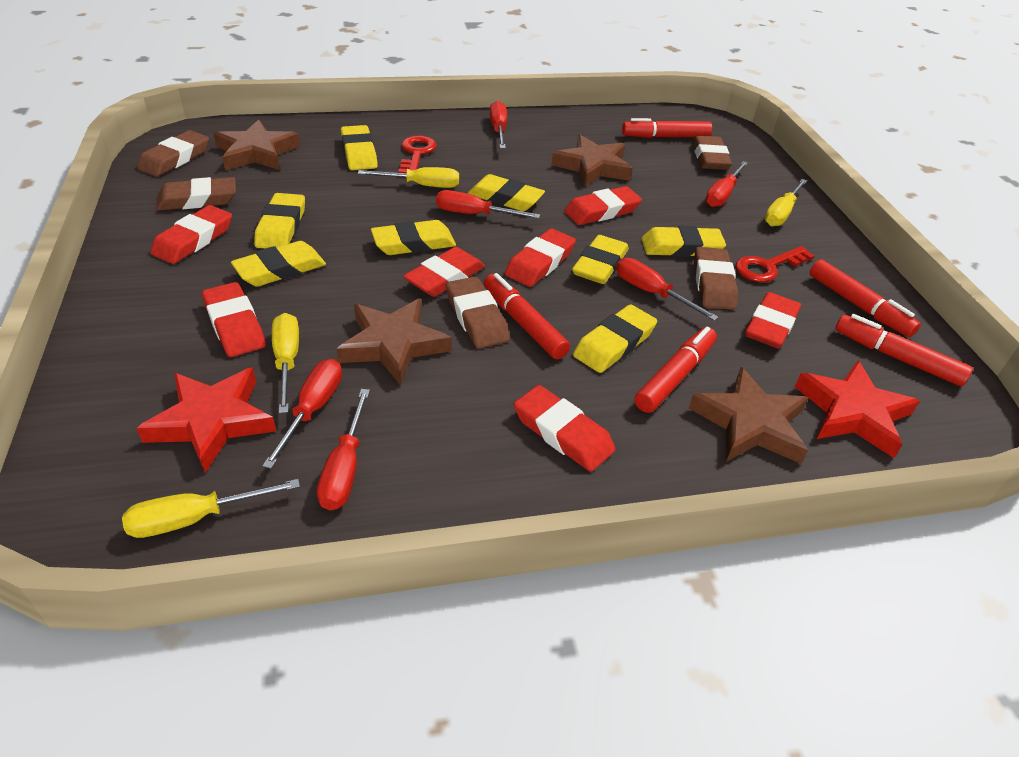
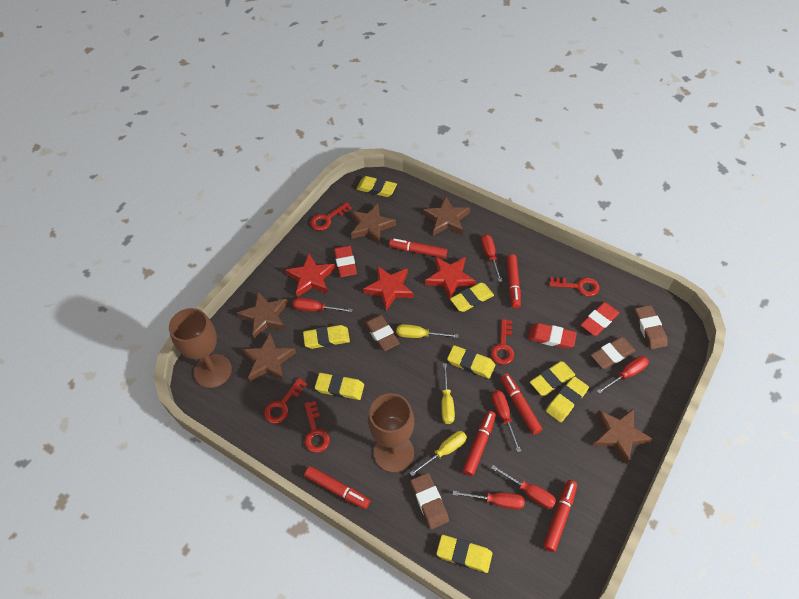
brown eraser: 5 -> 4
brown goblet: 0 -> 2
brown star: 4 -> 5
red eraser: 7 -> 3
red key: 2 -> 5
red marker: 5 -> 6
red star: 2 -> 3
yellow screwdriver: 4 -> 3

